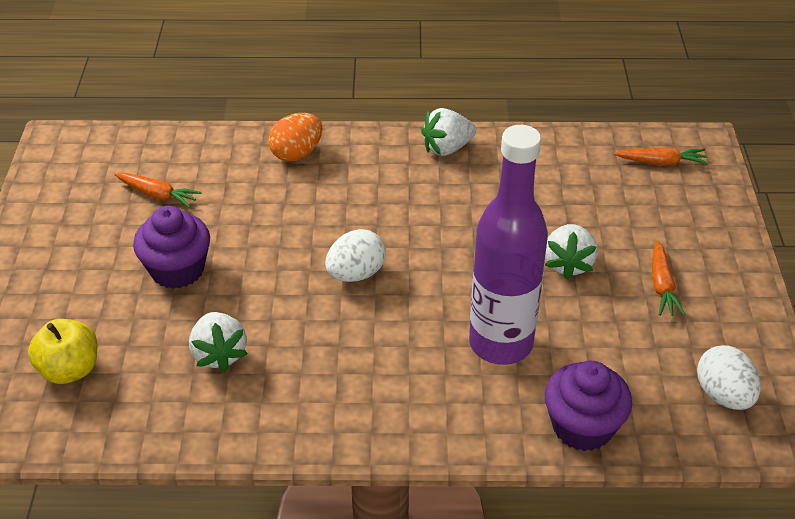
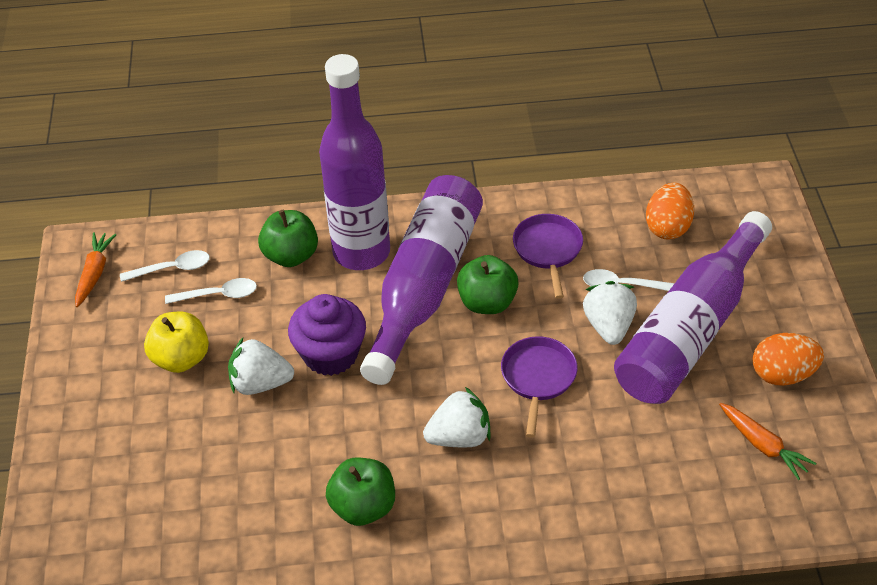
green apple: 0 -> 3
orange carrot: 3 -> 2
orange egg: 1 -> 2
purple bottle: 1 -> 3
purple cupcake: 2 -> 1
purple pan: 0 -> 2
white egg: 2 -> 0
white spoon: 0 -> 3

